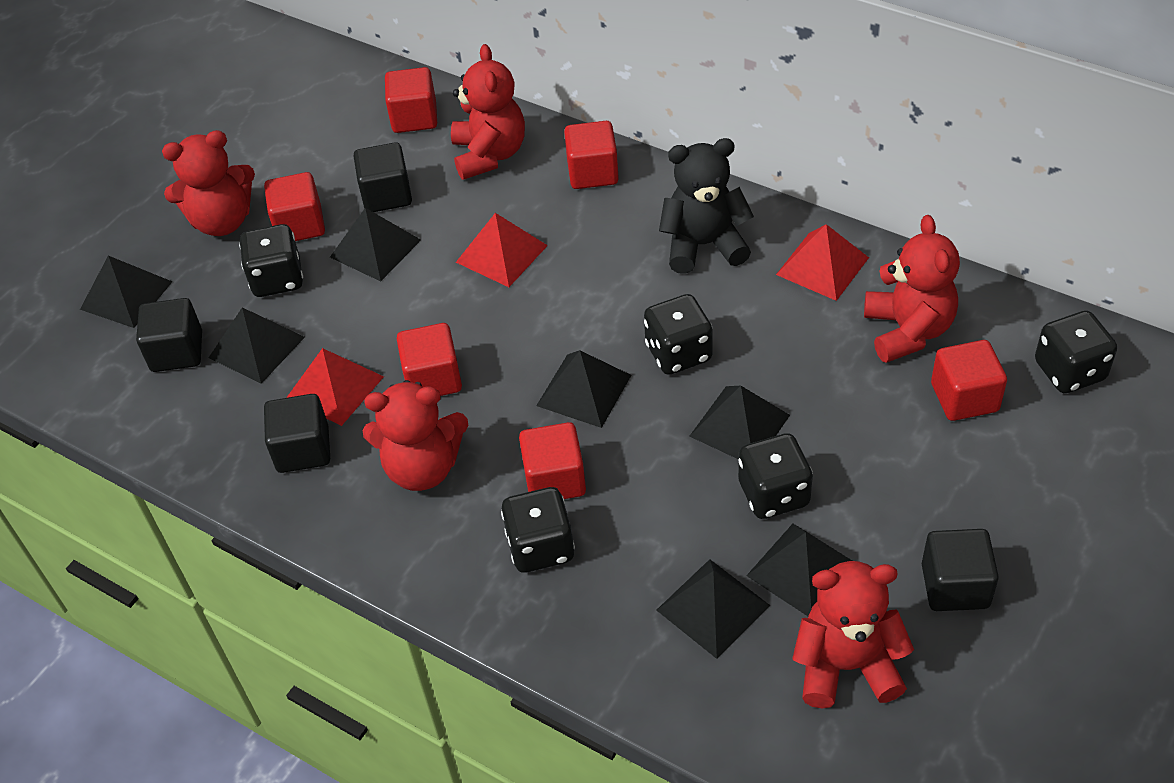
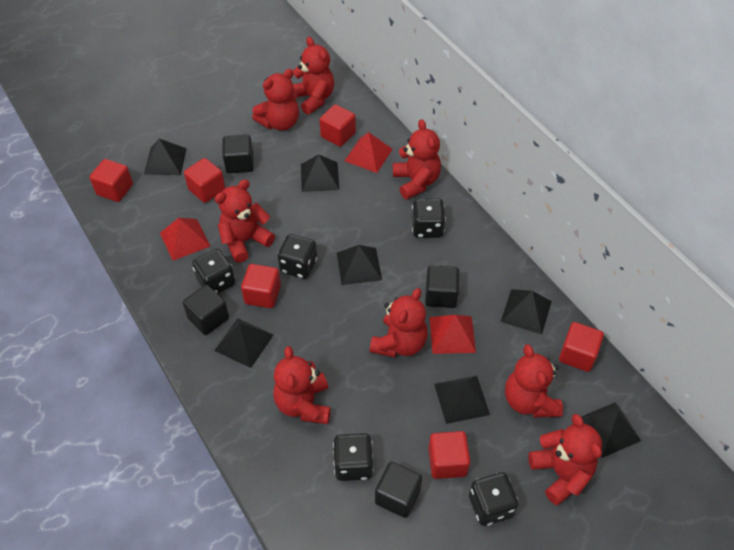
black teddy bear: 1 -> 0
red teddy bear: 5 -> 8

